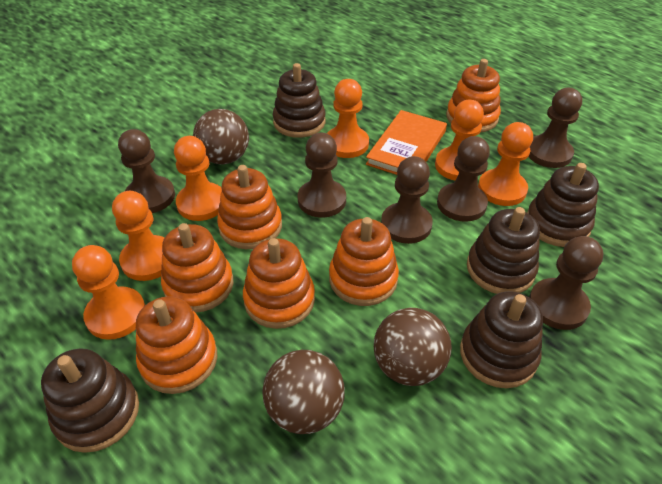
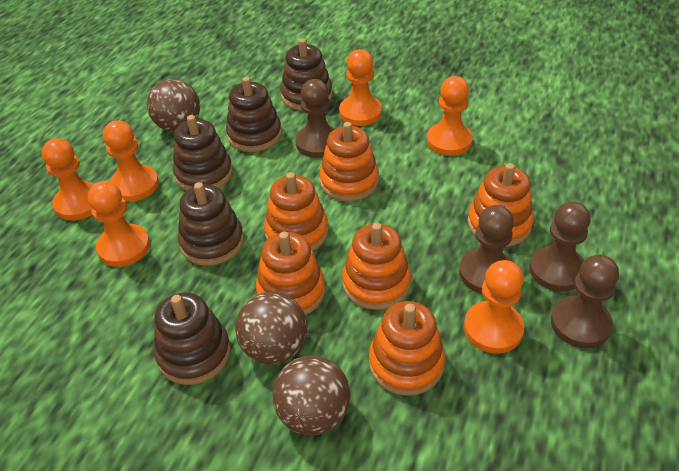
brown pawn: 6 -> 4
orange book: 1 -> 0

